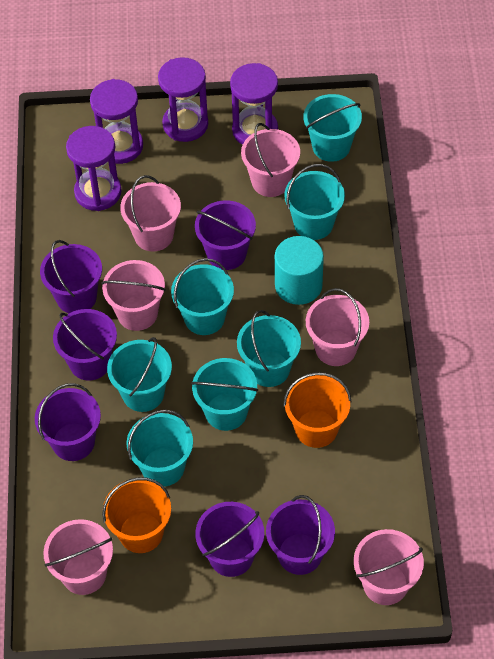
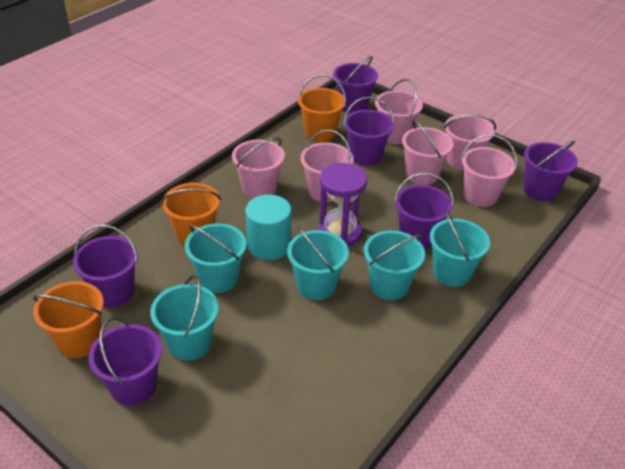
orange bucket: 2 -> 3
purple hourglass: 4 -> 1
turquoise bucket: 7 -> 5

